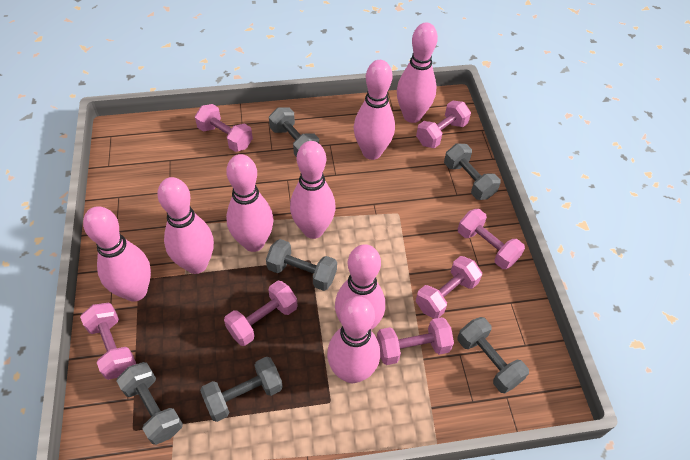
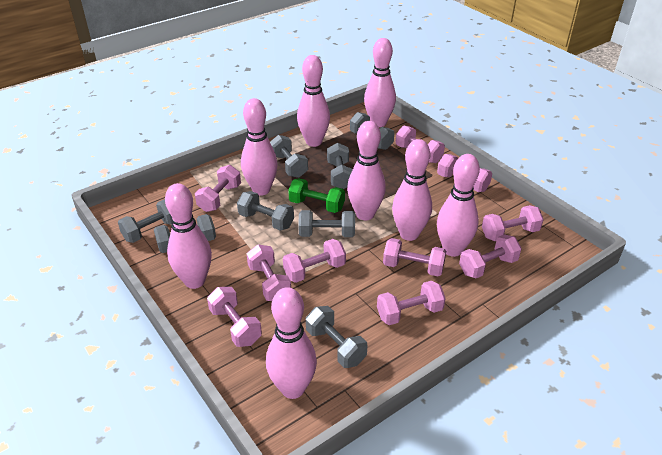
green dumbbell: 0 -> 1
grey dumbbell: 6 -> 8
pink dumbbell: 7 -> 10

